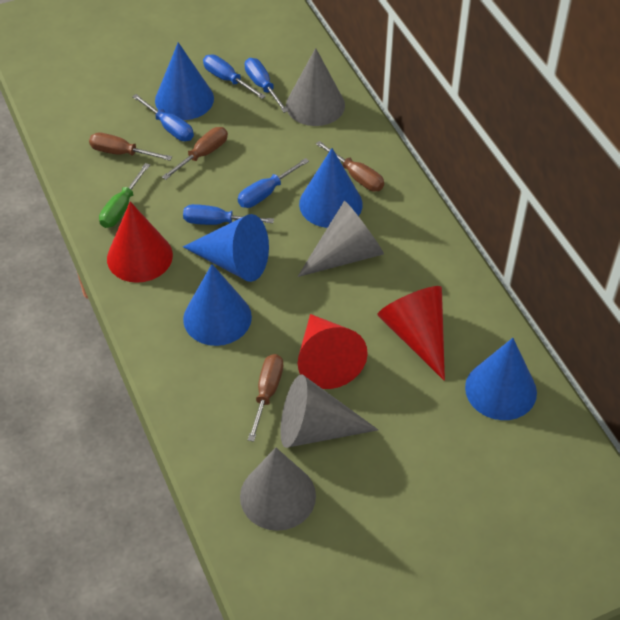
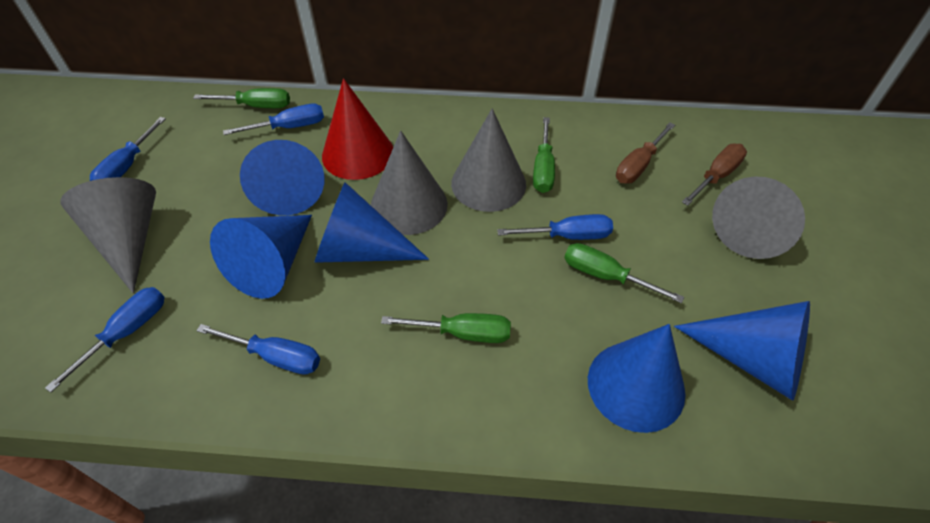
brown screwdriver: 4 -> 2
green screwdriver: 1 -> 4
red cone: 3 -> 1

